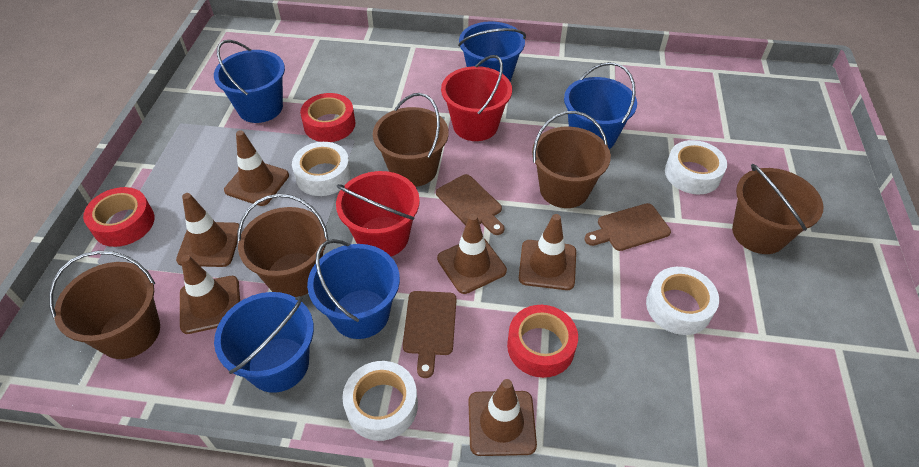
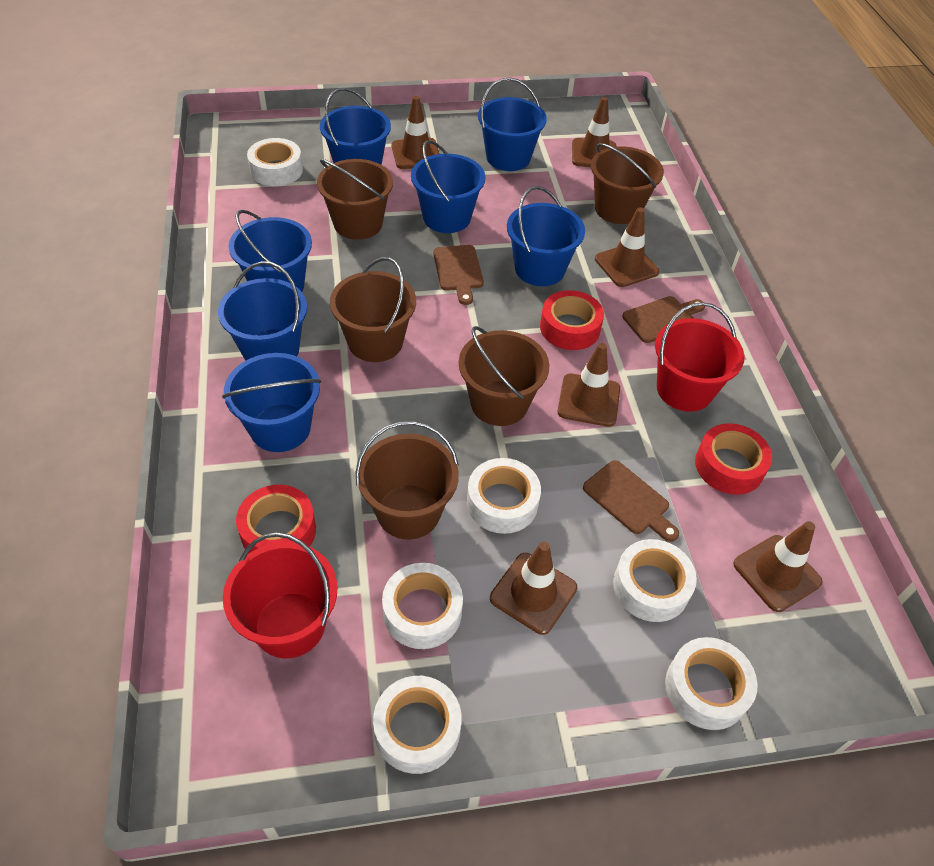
blue bucket: 5 -> 7
white tape: 4 -> 6

